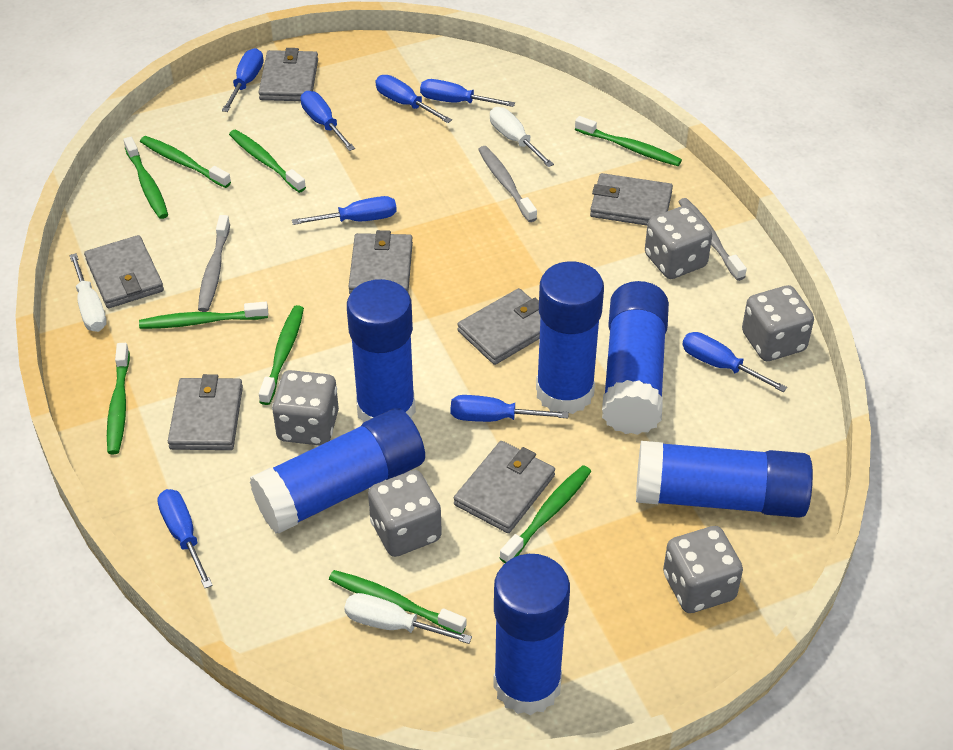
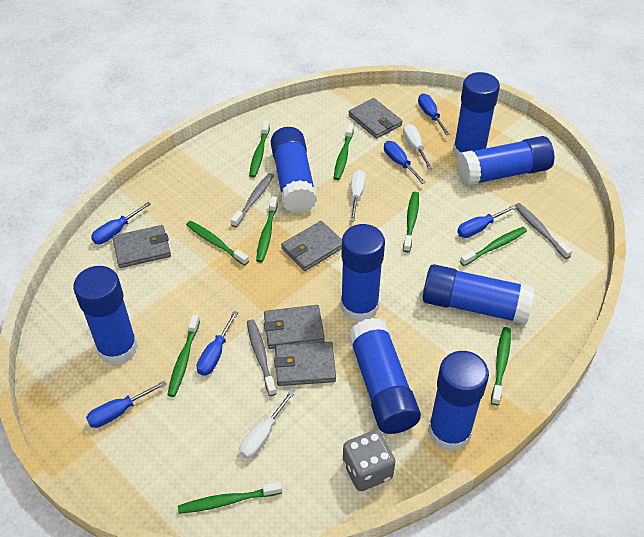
blue glue stick: 6 -> 8
blue screwdriver: 8 -> 6
grey dice: 5 -> 1
grey wallet: 7 -> 5

